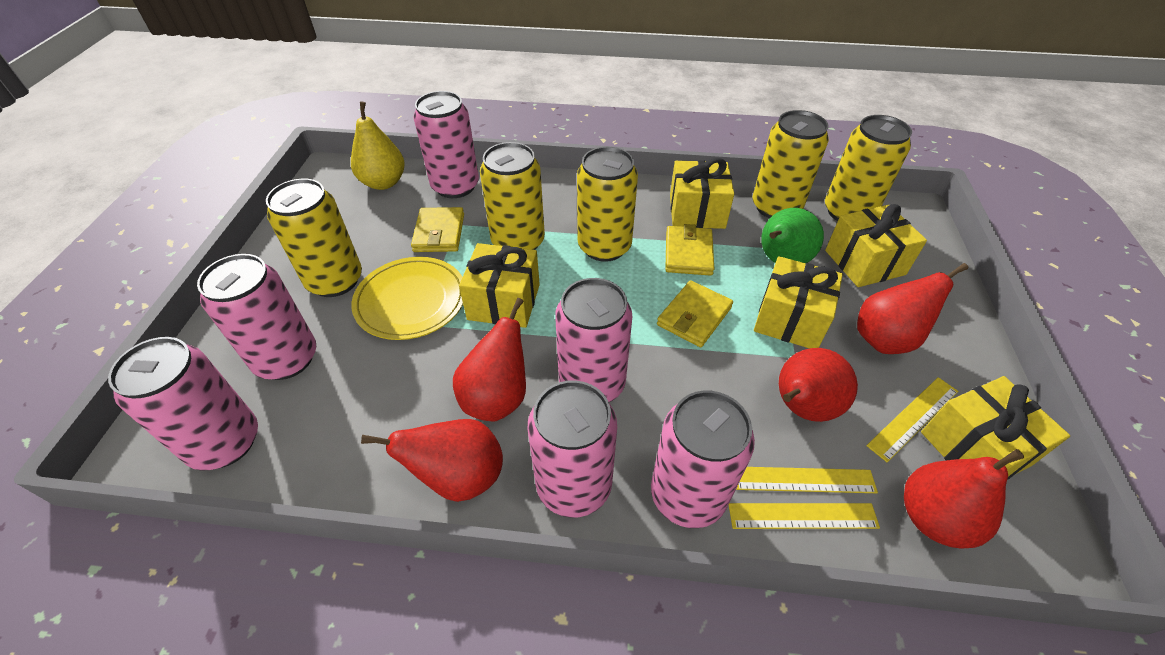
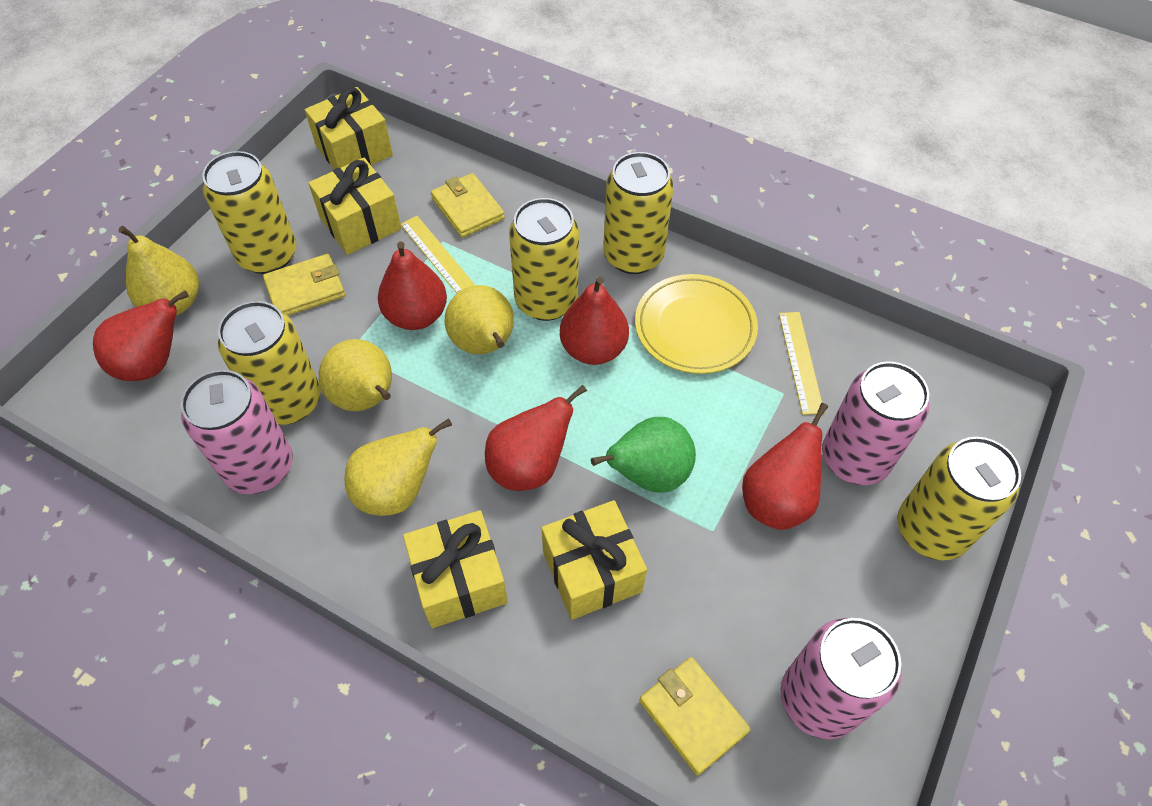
pink can: 6 -> 3
yellow gift: 5 -> 4
yellow pear: 1 -> 4
yellow ruler: 3 -> 2

